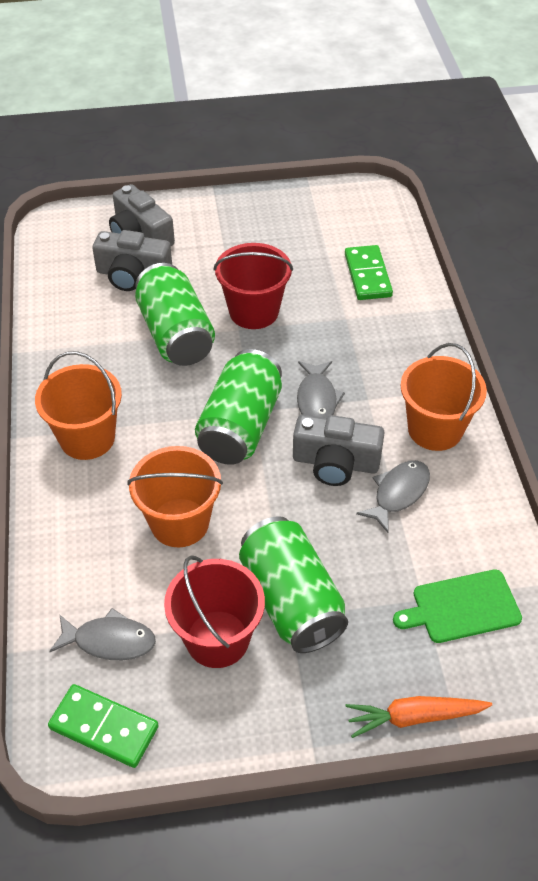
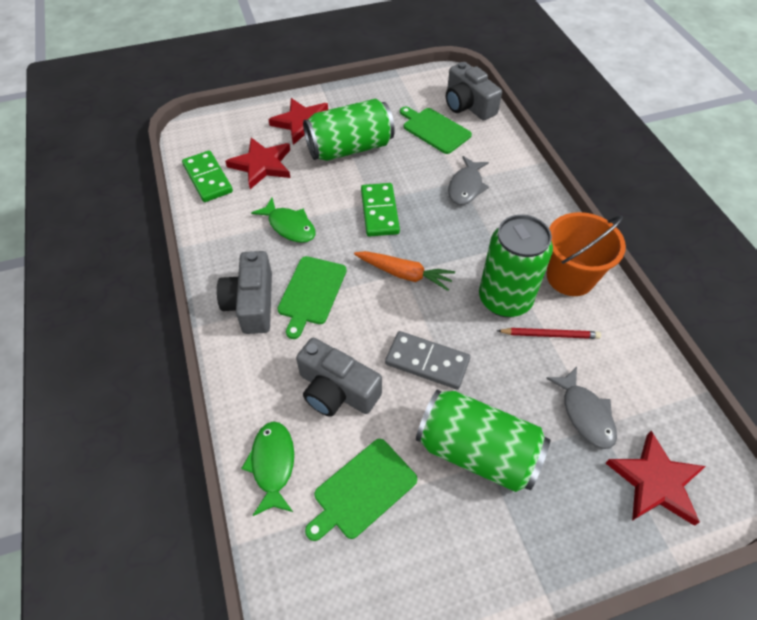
green cutting board: 1 -> 3
green fish: 0 -> 2
grey domino: 0 -> 1
grey fish: 3 -> 2
orange bucket: 3 -> 1
red bucket: 2 -> 0
red pencil: 0 -> 1
red star: 0 -> 3

